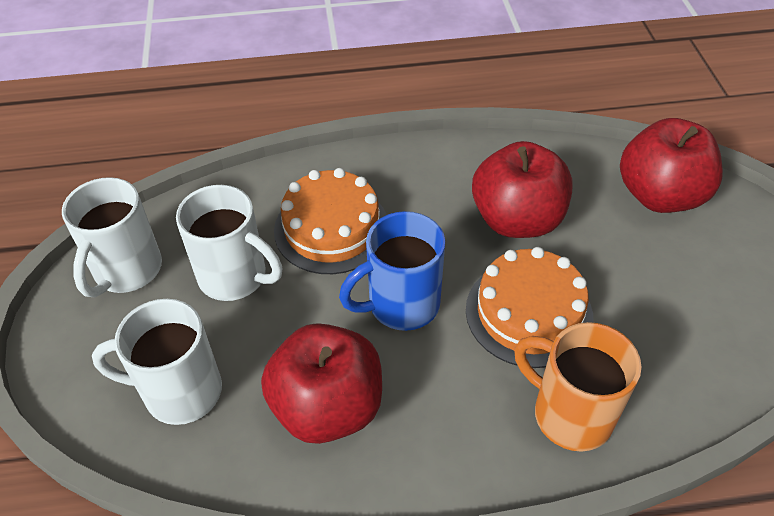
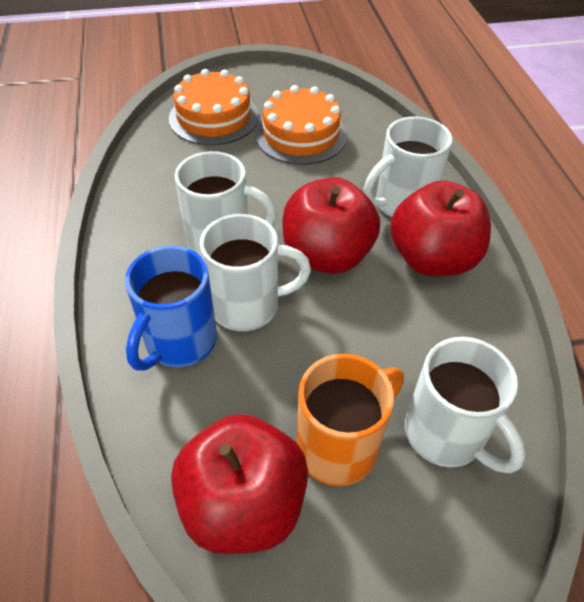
white mug: 3 -> 4

